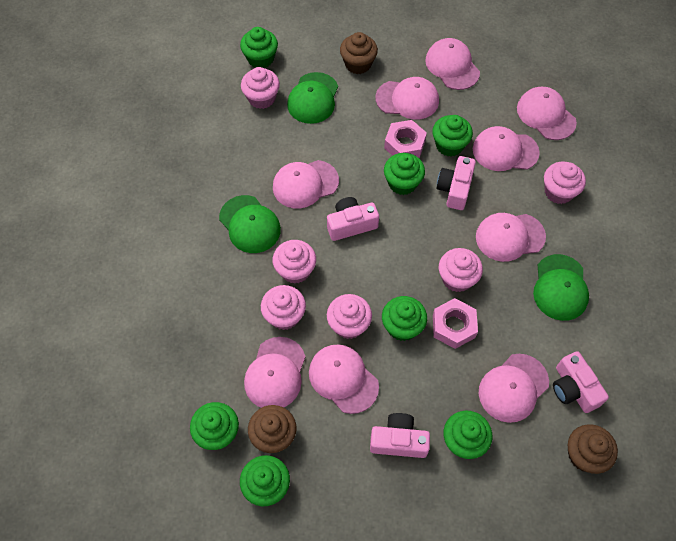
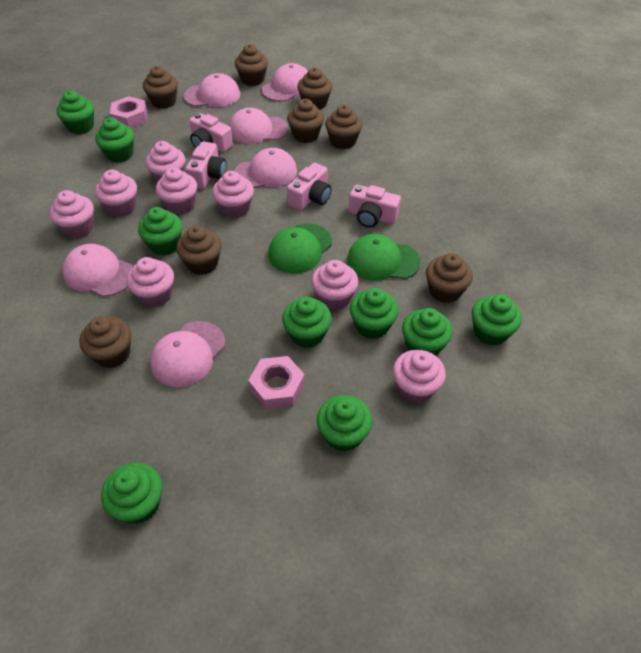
brown cupcake: 3 -> 8
green cap: 3 -> 2
green cupcake: 7 -> 9
pink cap: 9 -> 6
pink cupcake: 6 -> 8

